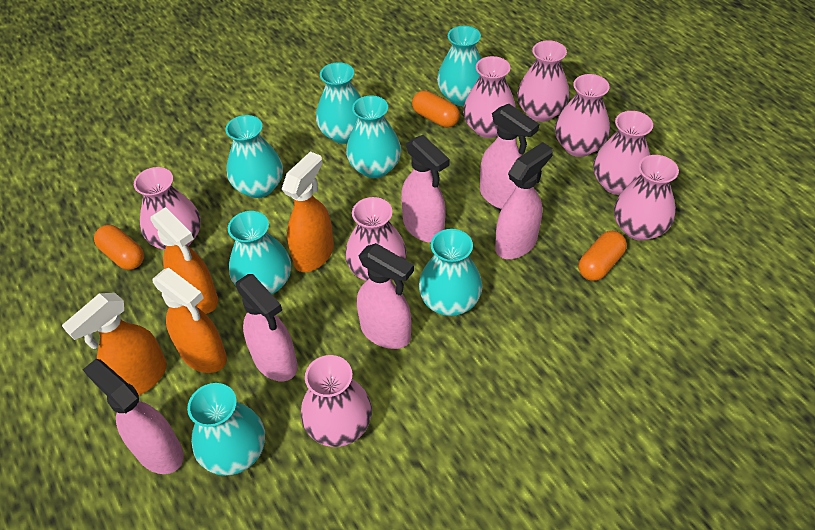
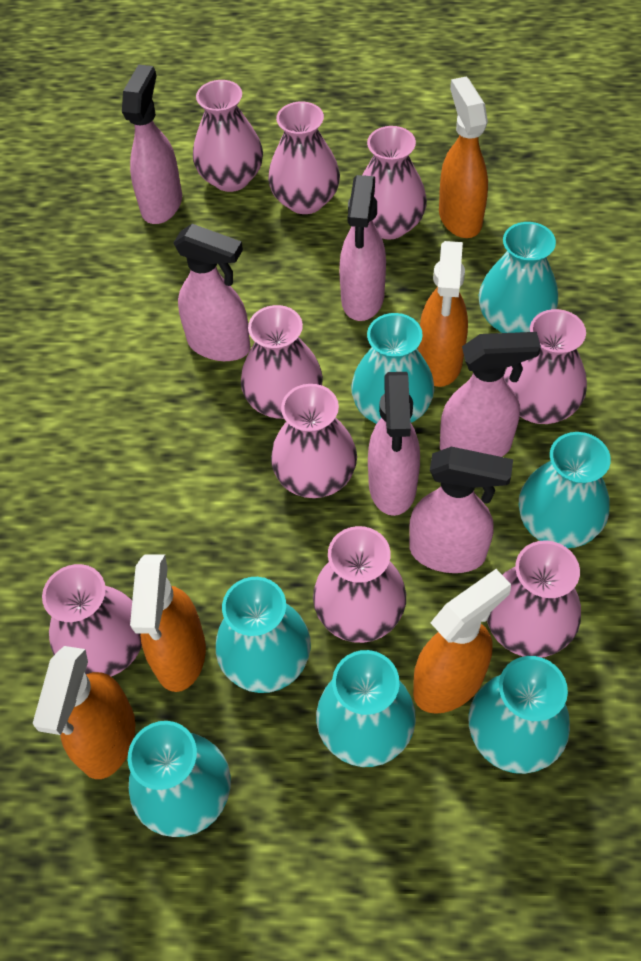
orange capsule: 3 -> 0
orange spray bottle: 4 -> 5
pink vase: 8 -> 9

